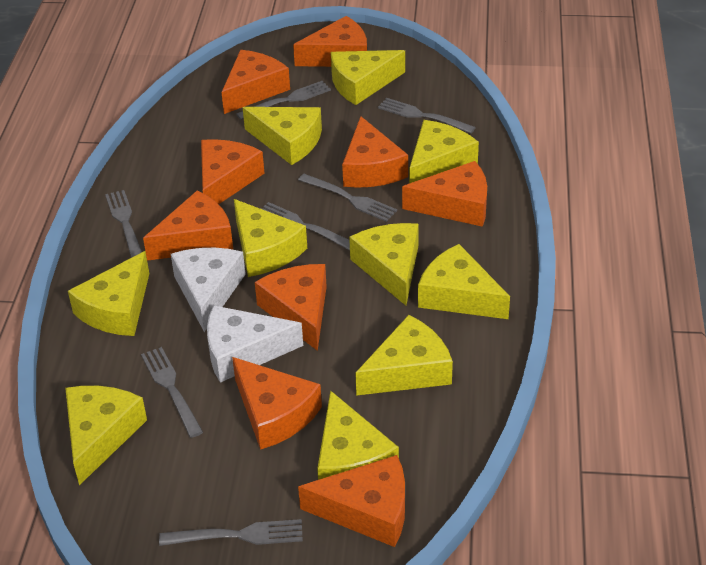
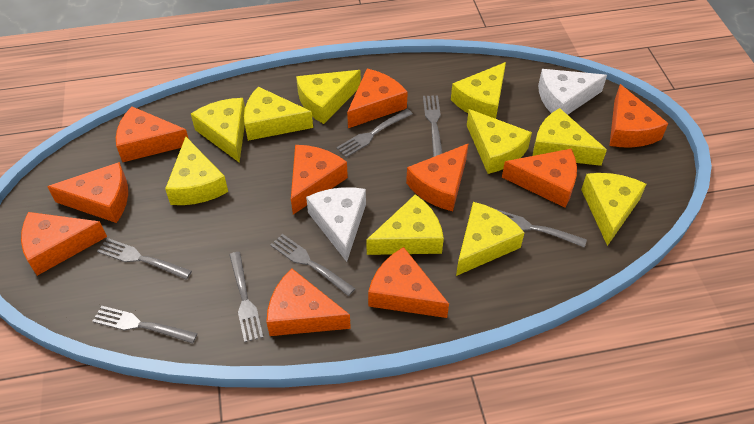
orange cheese: 9 -> 10

